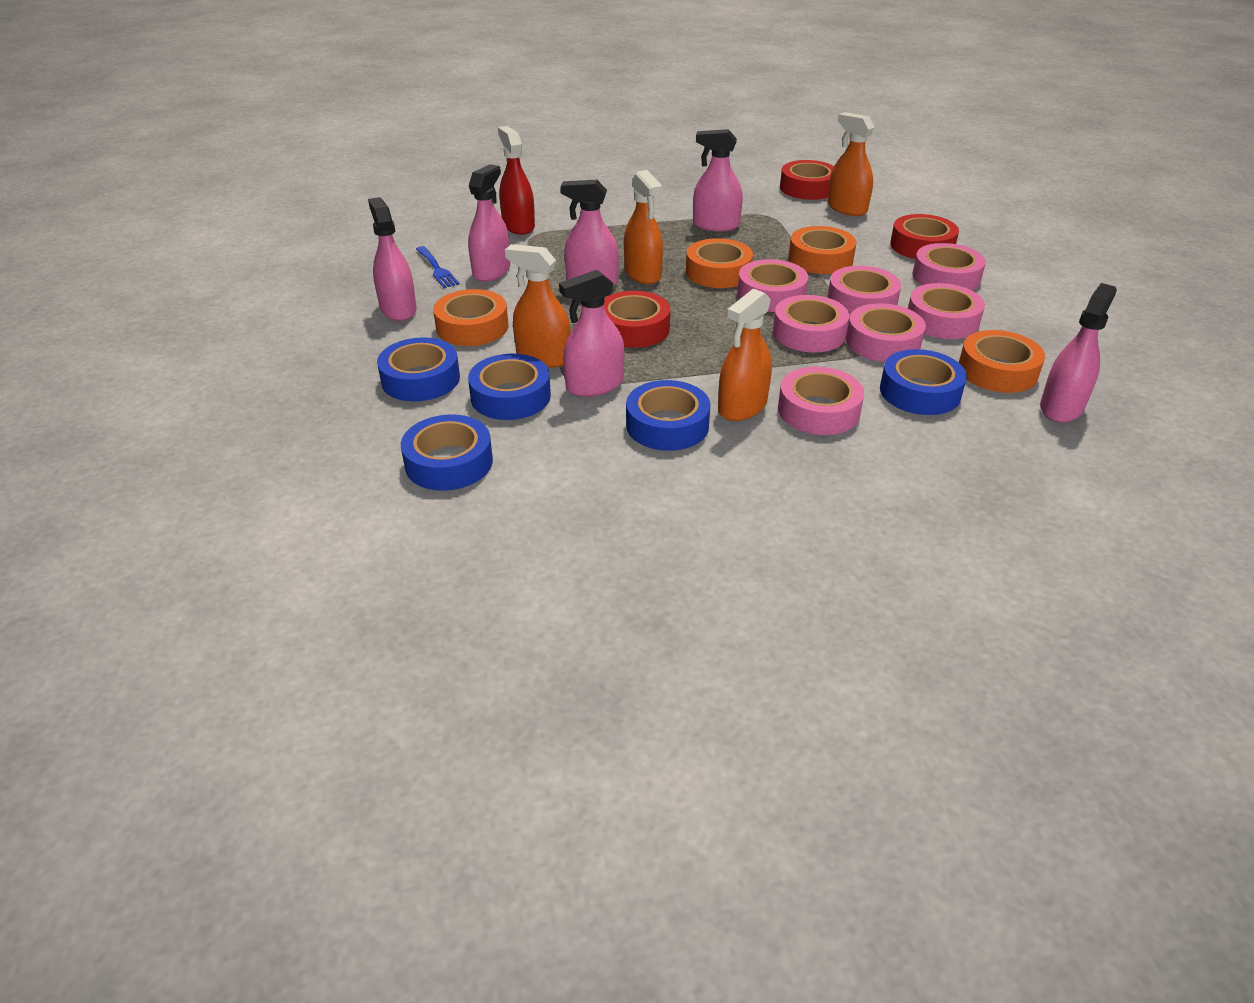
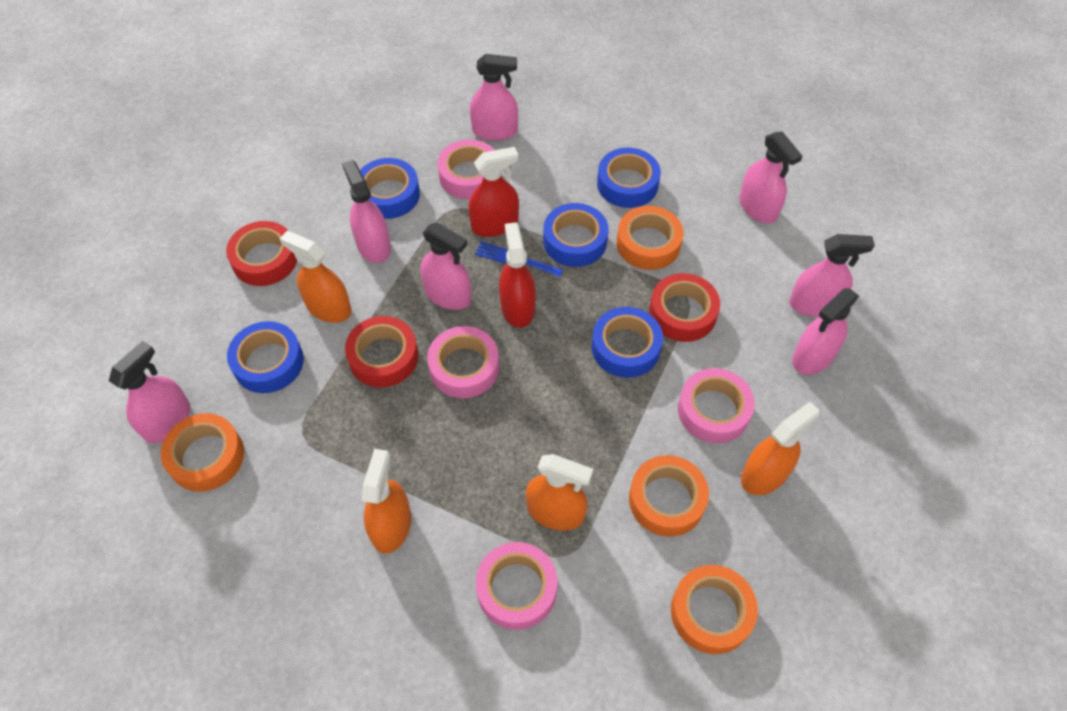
pink spray bottle: 6 -> 7
pink tape: 7 -> 4
red spray bottle: 1 -> 2

